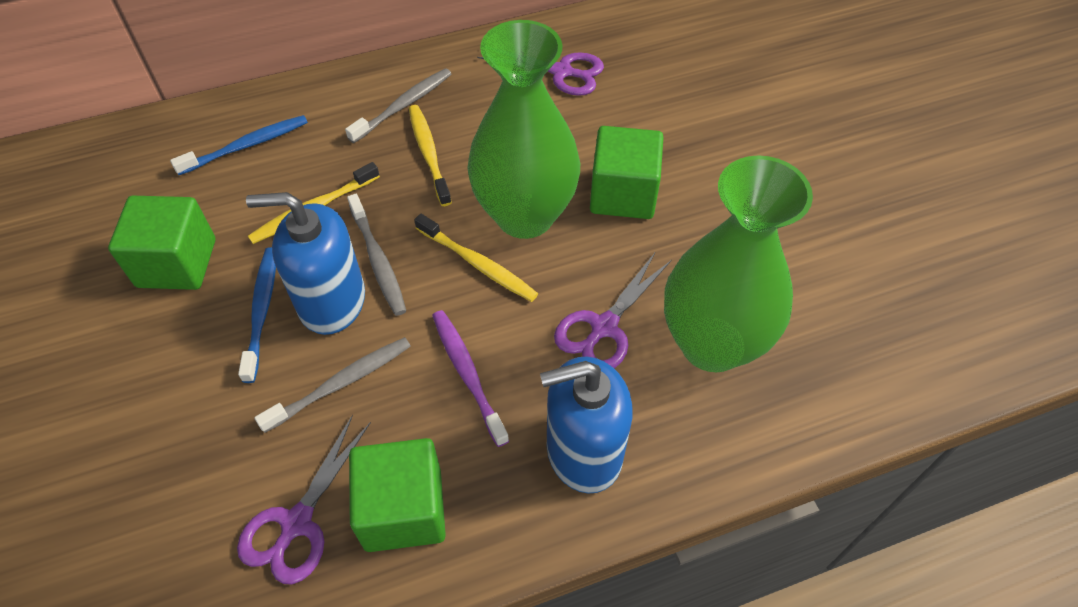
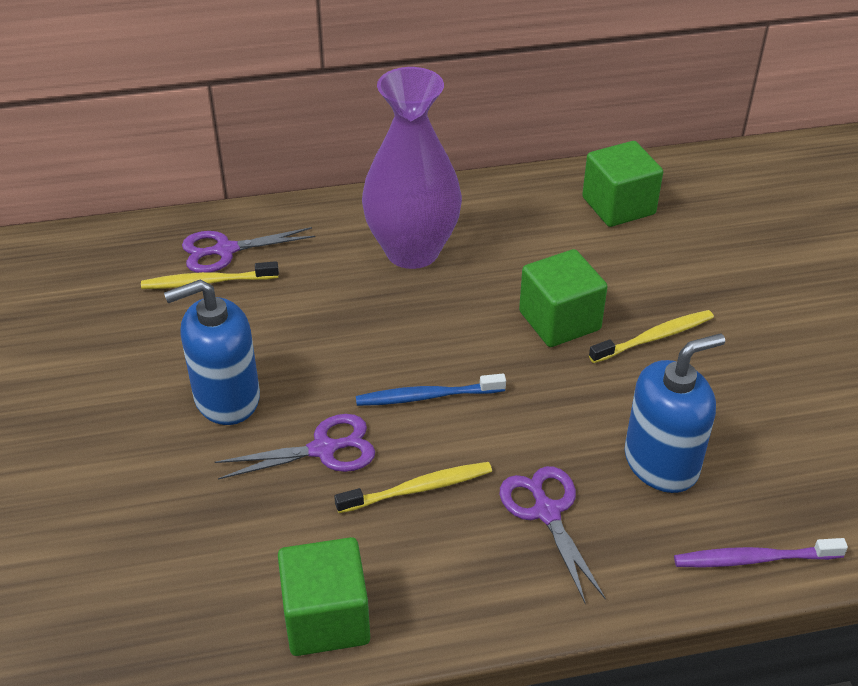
blue toothbrush: 2 -> 1
green vase: 2 -> 0
grey toothbrush: 3 -> 0
purple vase: 0 -> 1

